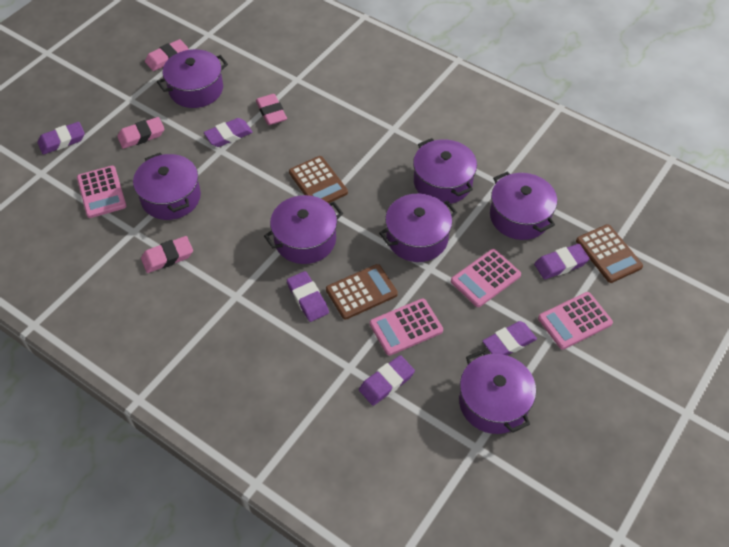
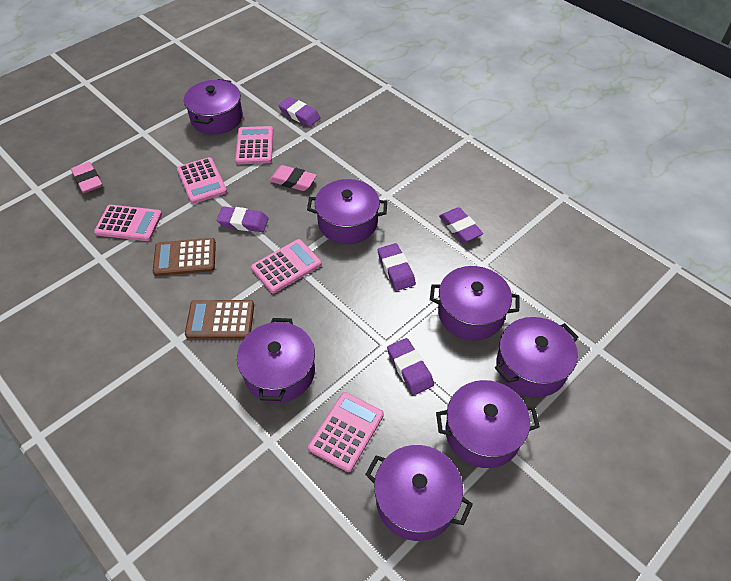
brown calculator: 3 -> 2
pink calculator: 4 -> 5
pink eraser: 4 -> 2
purple eraser: 6 -> 5

